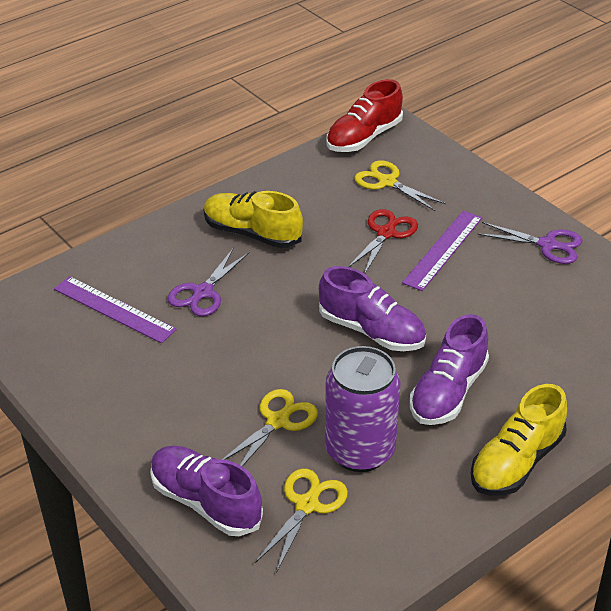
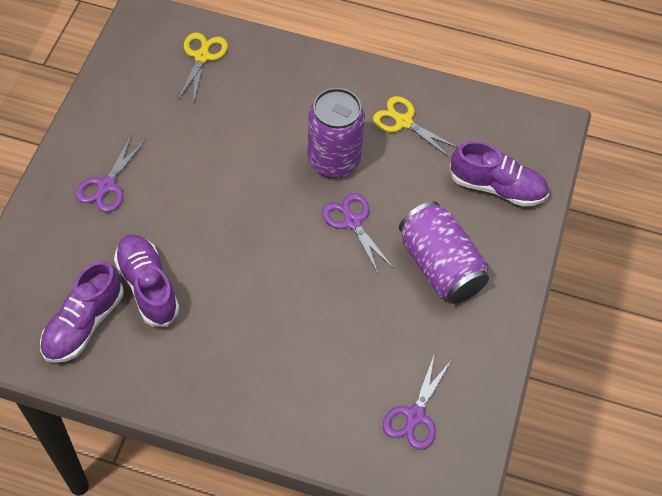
purple can: 1 -> 2
purple ruler: 2 -> 0
purple scissors: 2 -> 3
red scissors: 1 -> 0
red shoe: 1 -> 0
yellow scissors: 3 -> 2
yellow shoe: 2 -> 0

